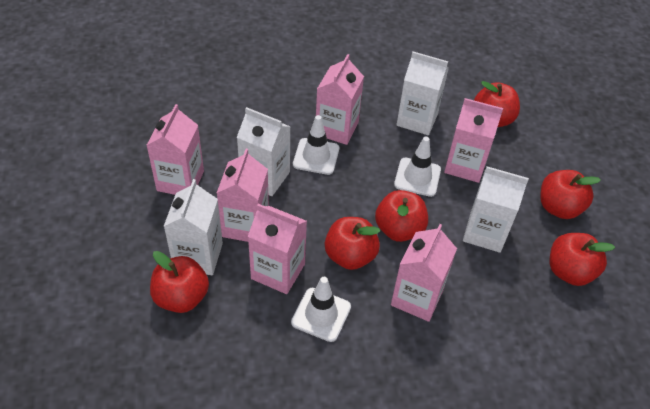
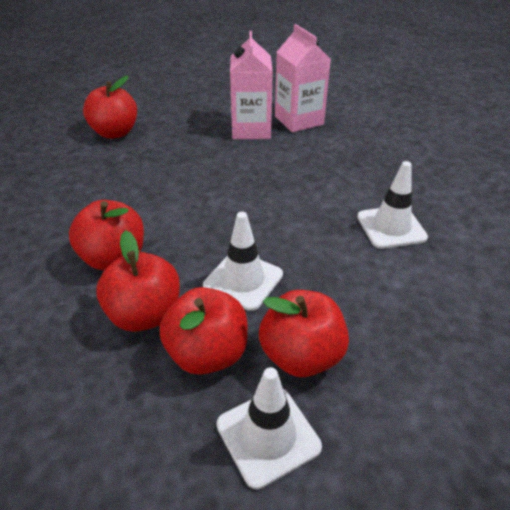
pink carton: 6 -> 2
red apple: 6 -> 5
white carton: 4 -> 0

